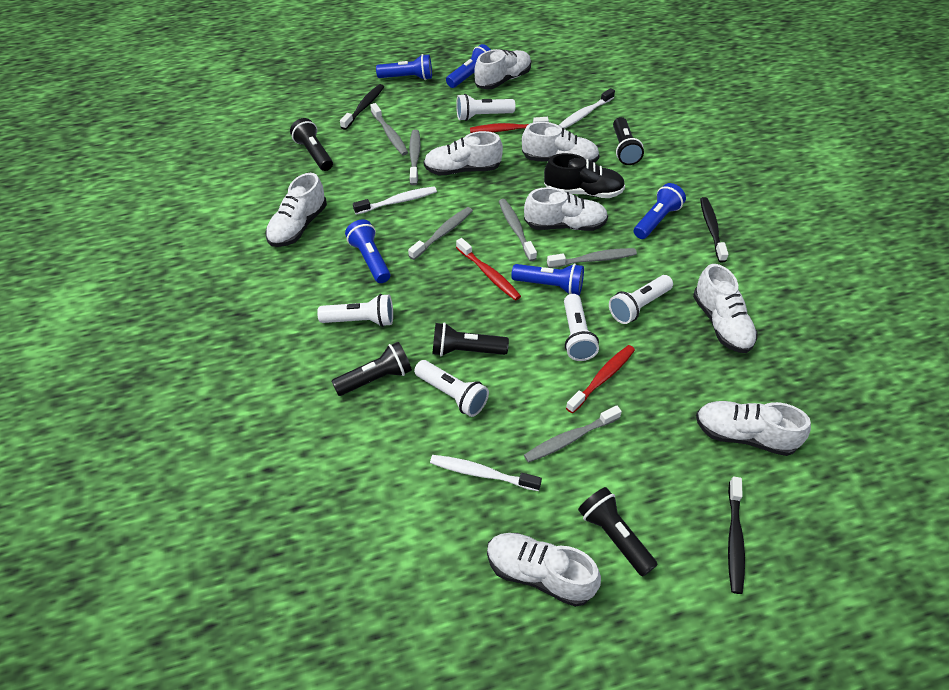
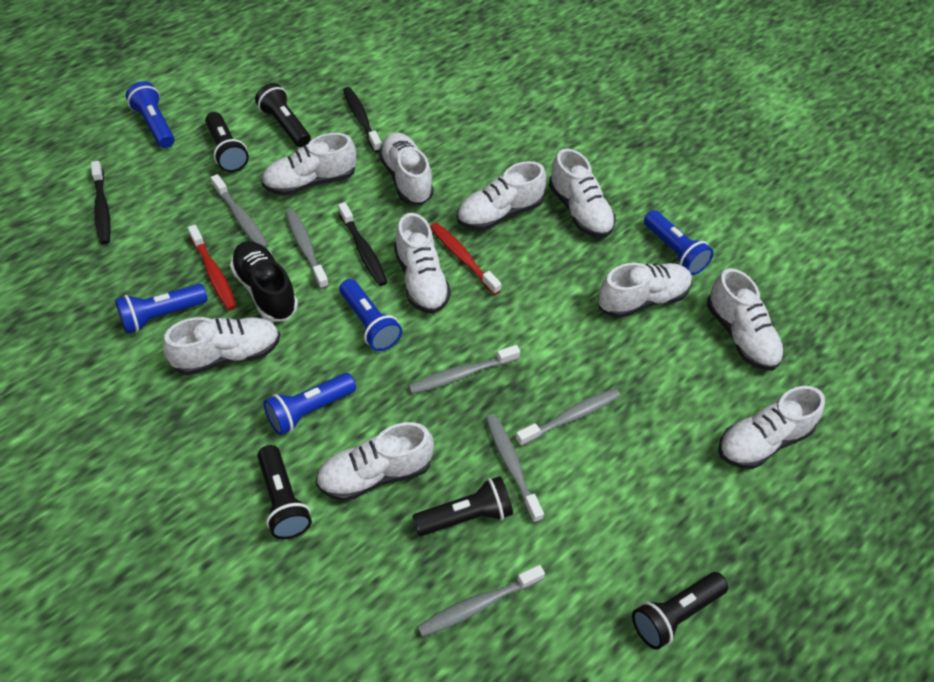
red toothbrush: 3 -> 2
white flashlight: 5 -> 0
white shoe: 8 -> 10
white toothbrush: 3 -> 0

